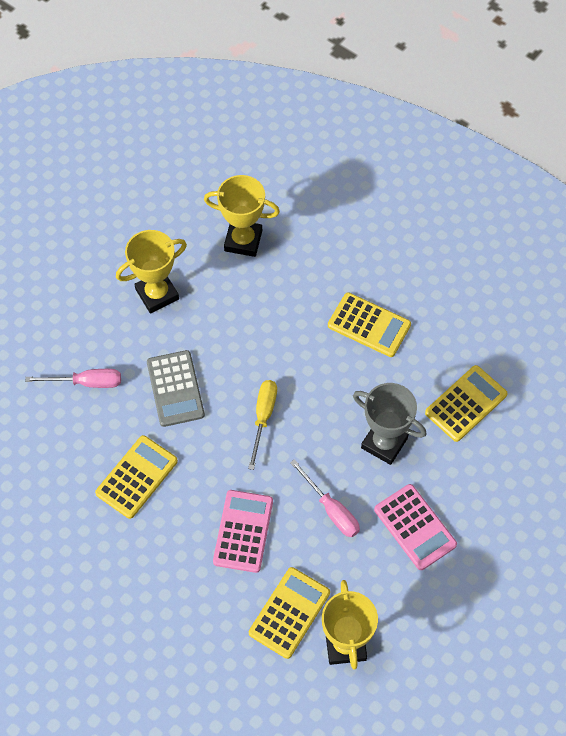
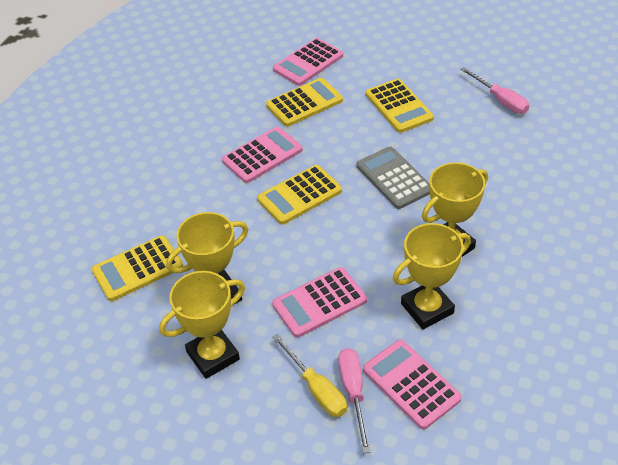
grey trophy: 1 -> 0
pink calculator: 2 -> 4
yellow trophy: 3 -> 4

